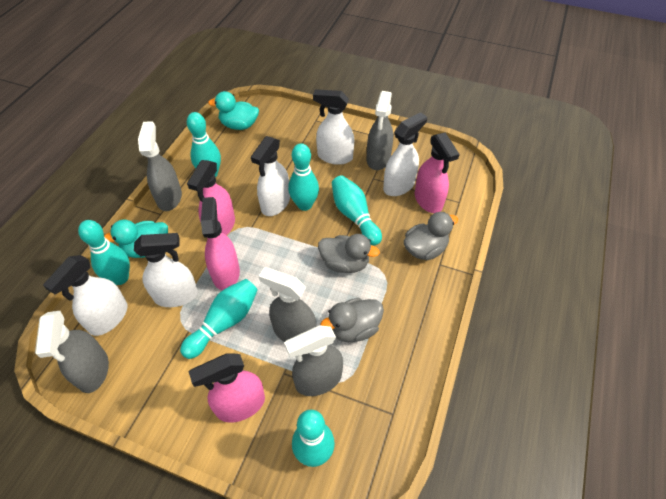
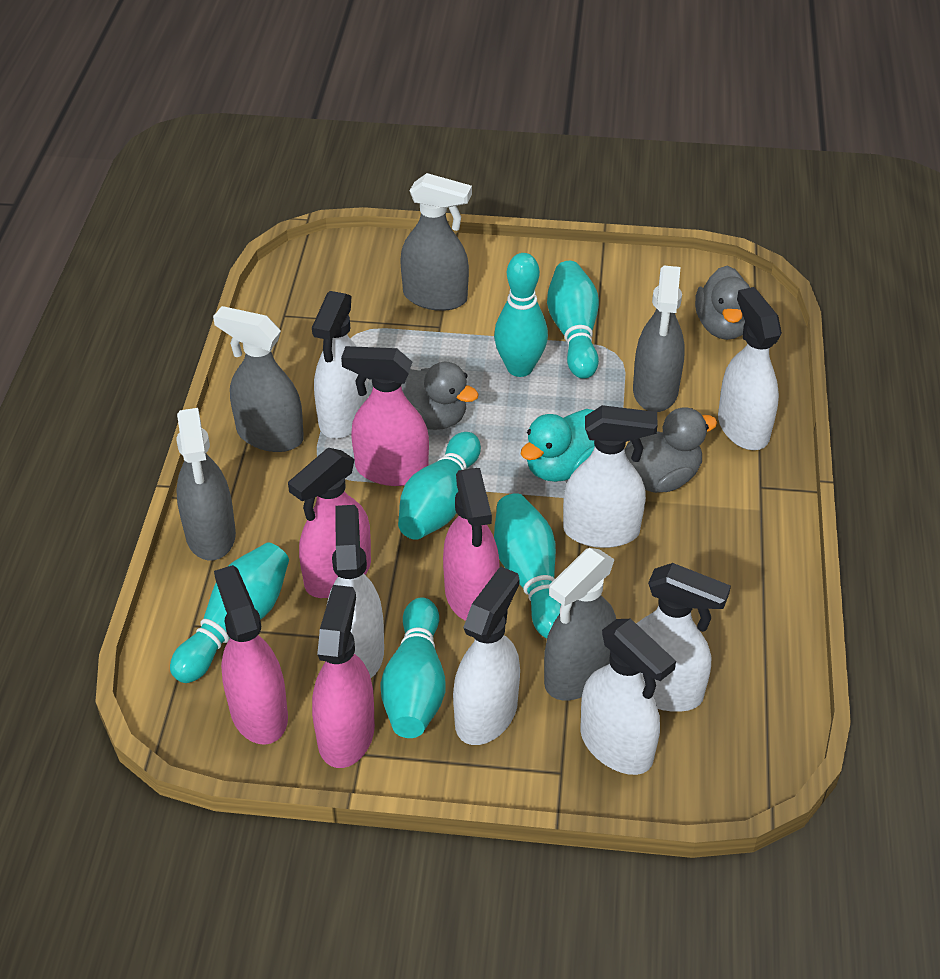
pink spray bottle: 4 -> 5
turquoise duck: 2 -> 1
white spray bottle: 5 -> 7

